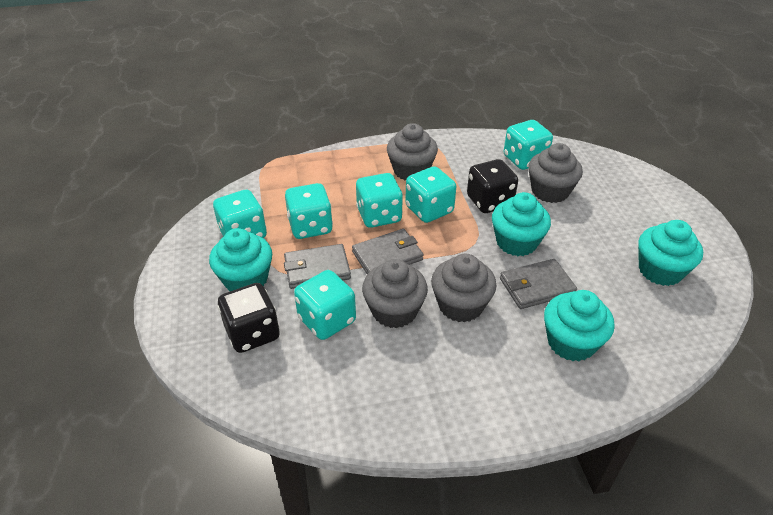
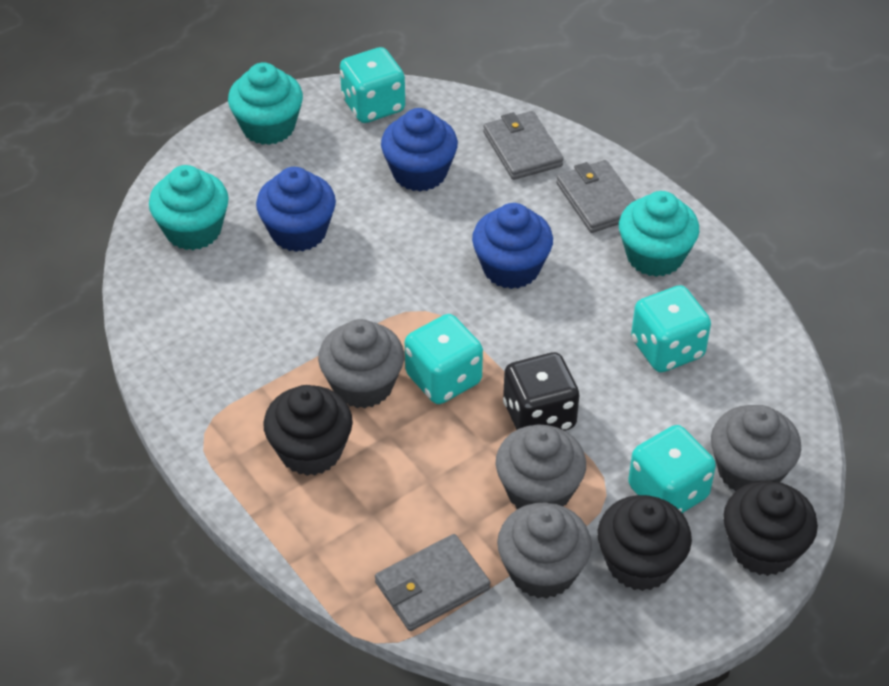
black cupcake: 0 -> 3
black dice: 2 -> 1
blue cupcake: 0 -> 3
turquoise cupcake: 4 -> 3
turquoise dice: 6 -> 4

